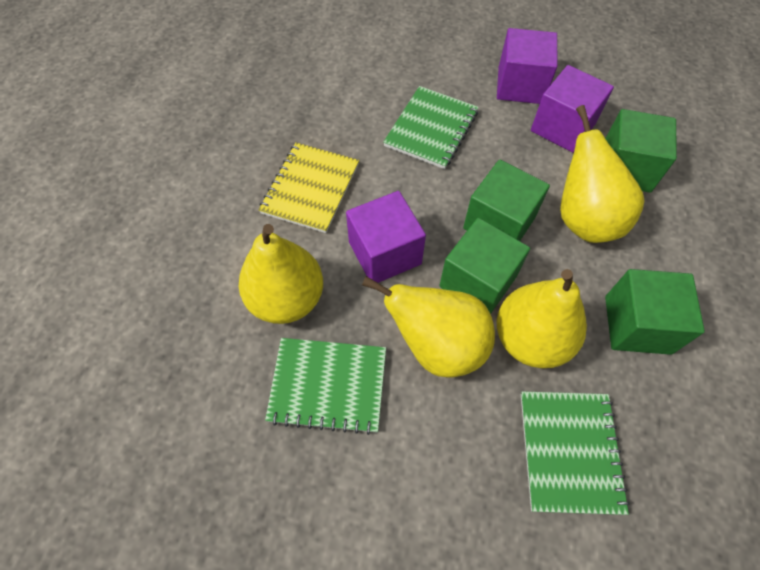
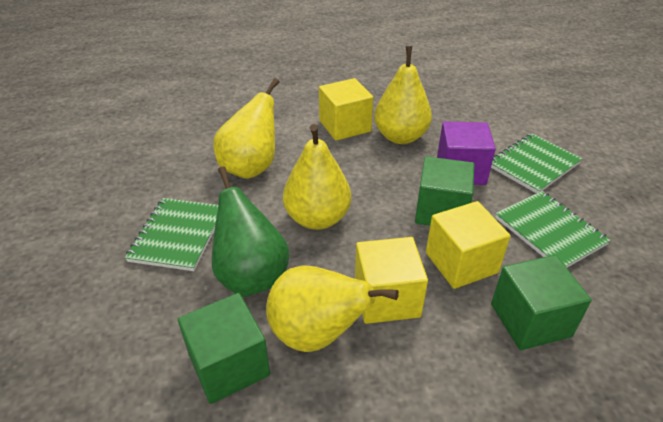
green cube: 4 -> 3
green pear: 0 -> 1
purple cube: 3 -> 1
yellow cube: 0 -> 3
yellow notebook: 1 -> 0

